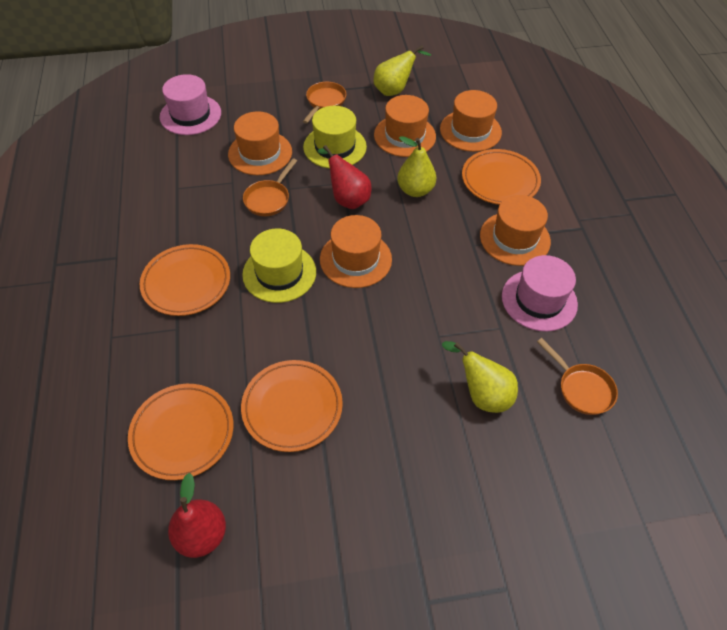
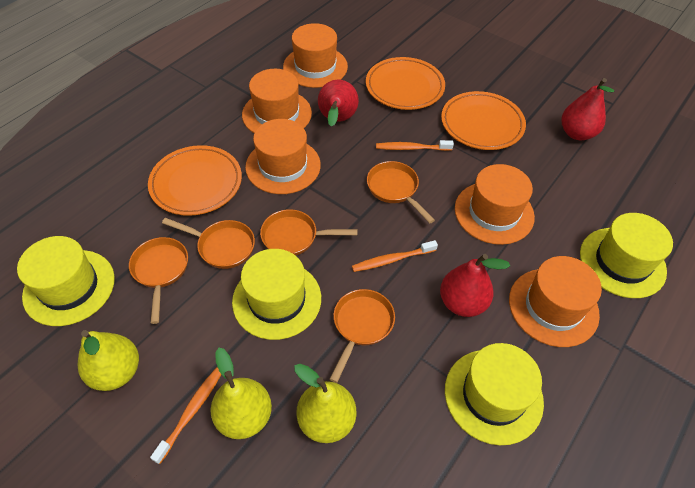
orange pan: 3 -> 5
orange plate: 4 -> 3
orange toothbrush: 0 -> 3
pink hat: 2 -> 0
red pear: 2 -> 3
yellow hat: 2 -> 4

